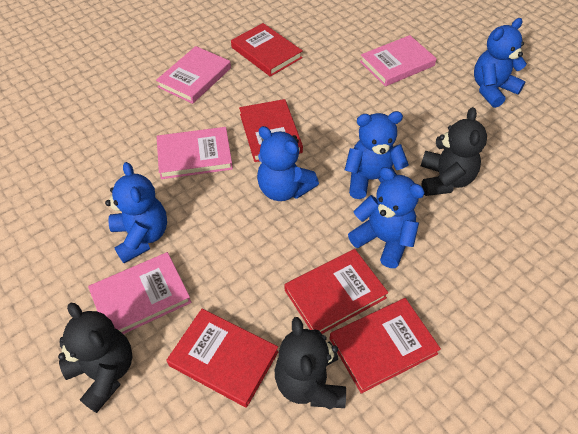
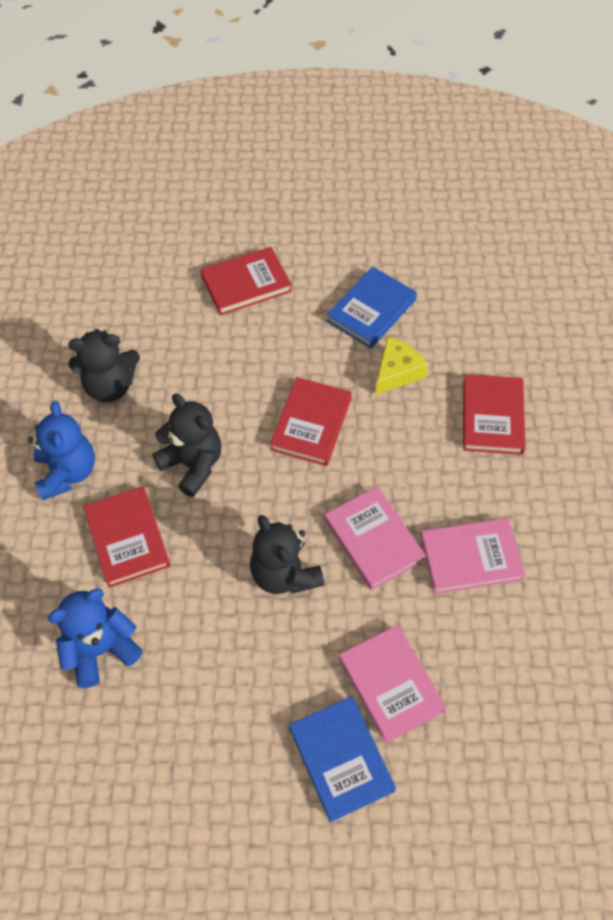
blue book: 0 -> 2
blue teddy bear: 5 -> 2
pink book: 4 -> 3
red book: 5 -> 4
yellow cheese: 0 -> 1

